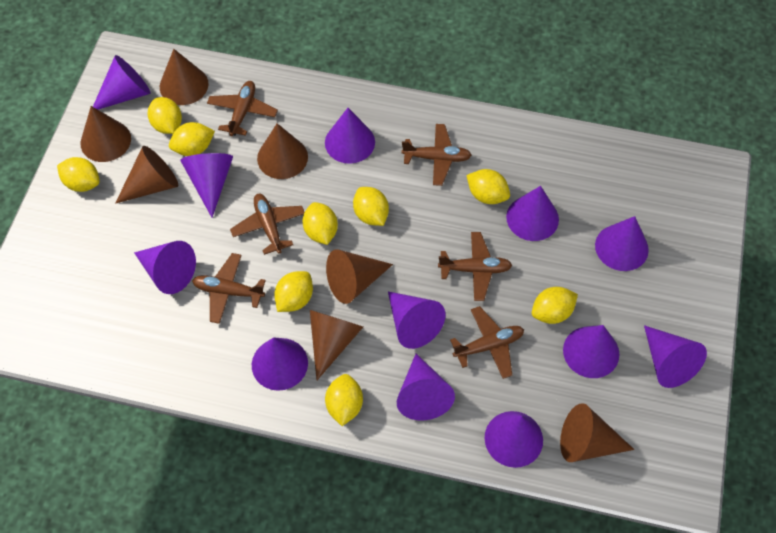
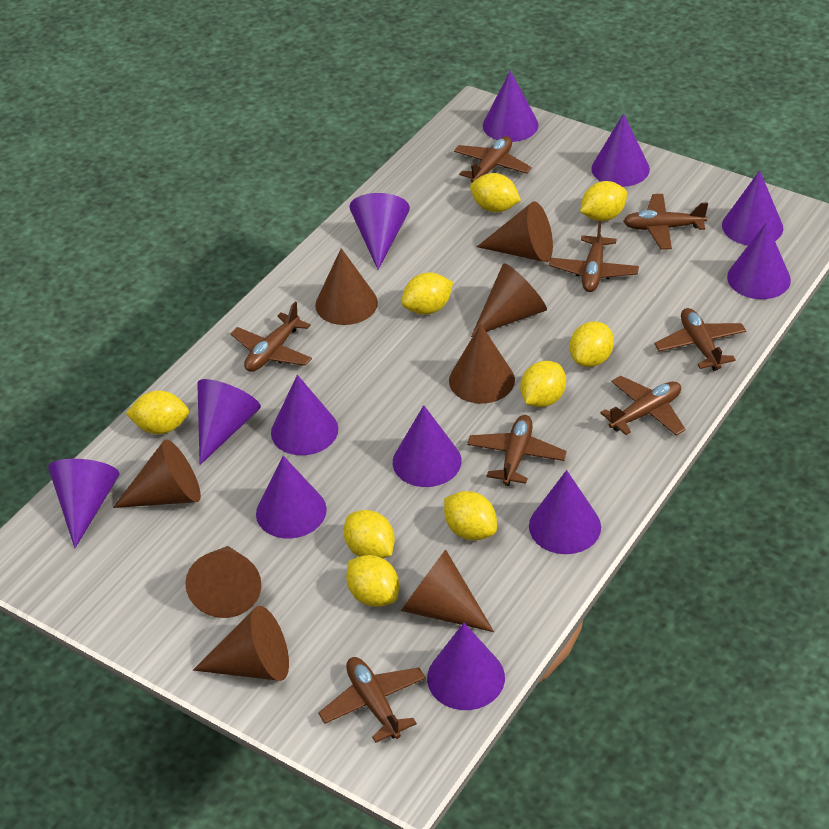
brown cone: 7 -> 8
brown plane: 6 -> 8

